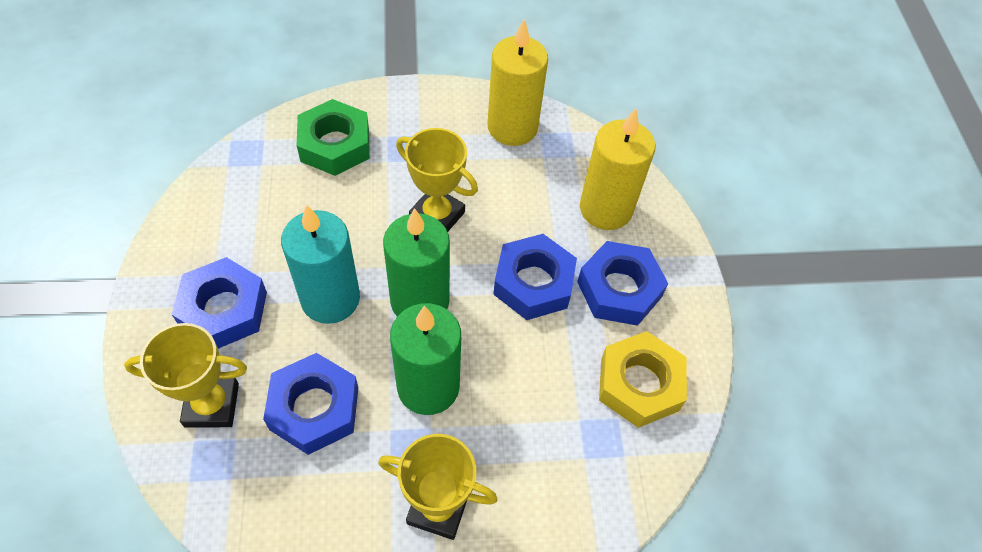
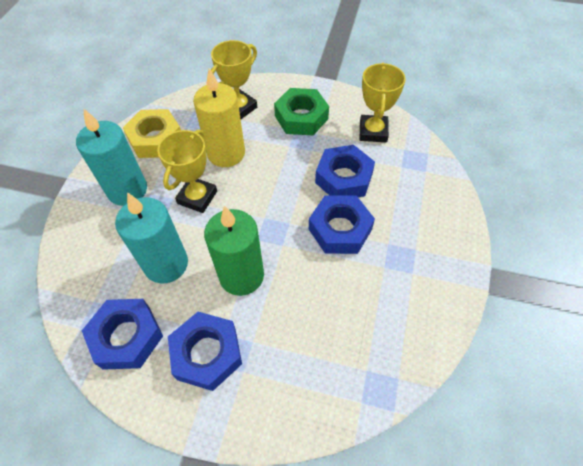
green candle: 2 -> 1
turquoise candle: 1 -> 2
yellow candle: 2 -> 1

